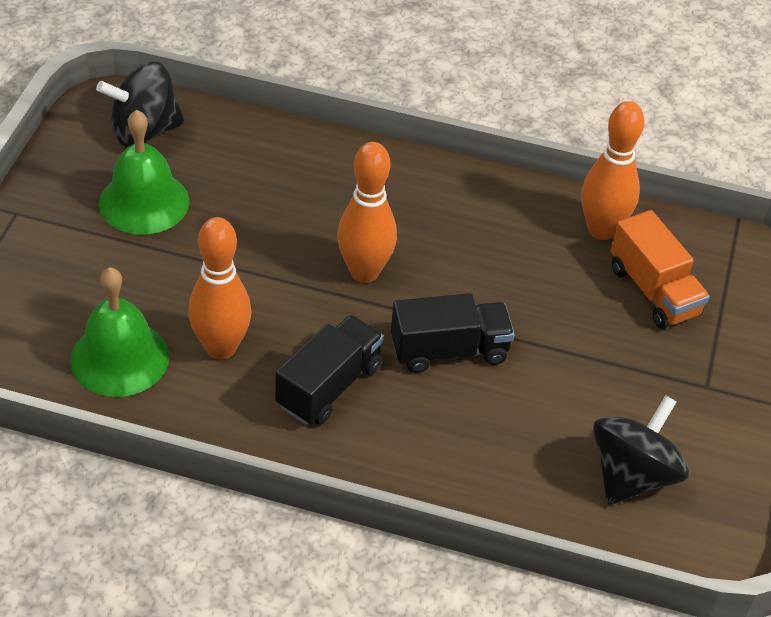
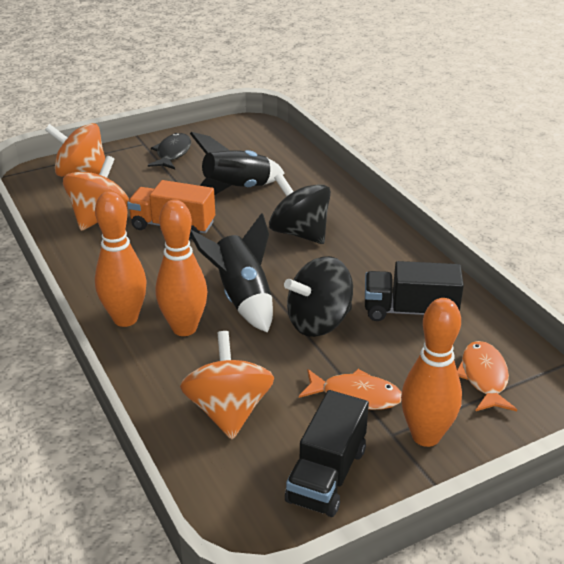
black fish: 0 -> 1
black rocket: 0 -> 2
green bell: 2 -> 0
orange fish: 0 -> 2
orange spinning top: 0 -> 3

